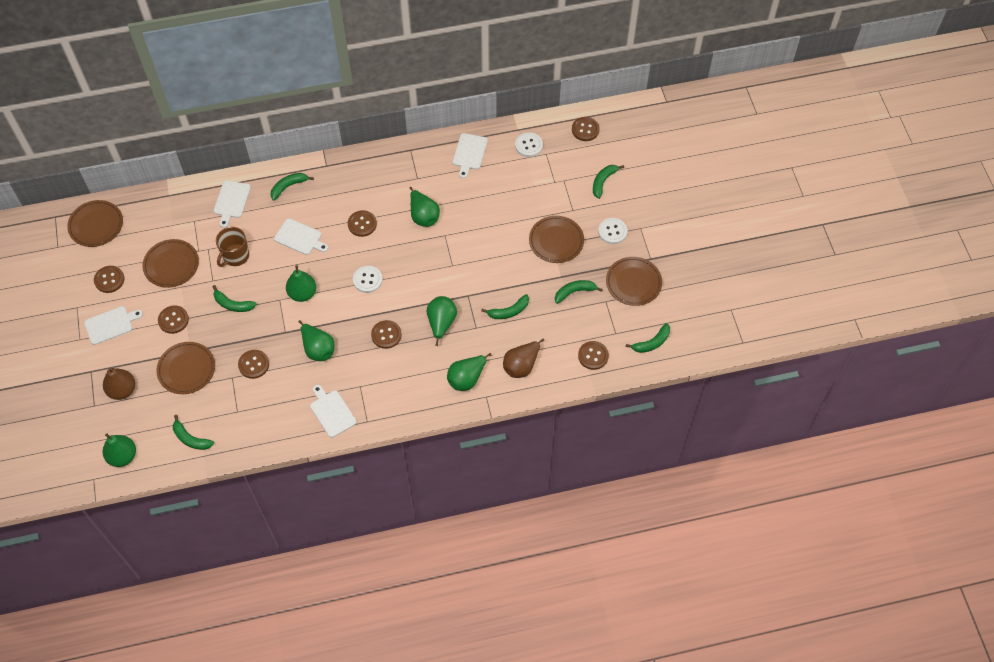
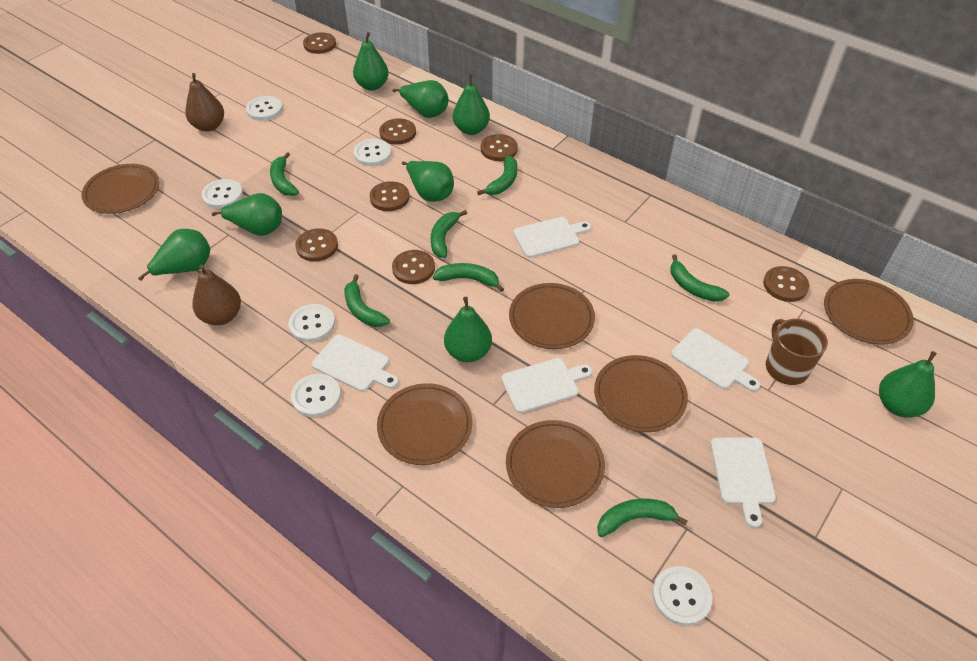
brown plate: 5 -> 6
green pear: 6 -> 8
white button: 3 -> 6

